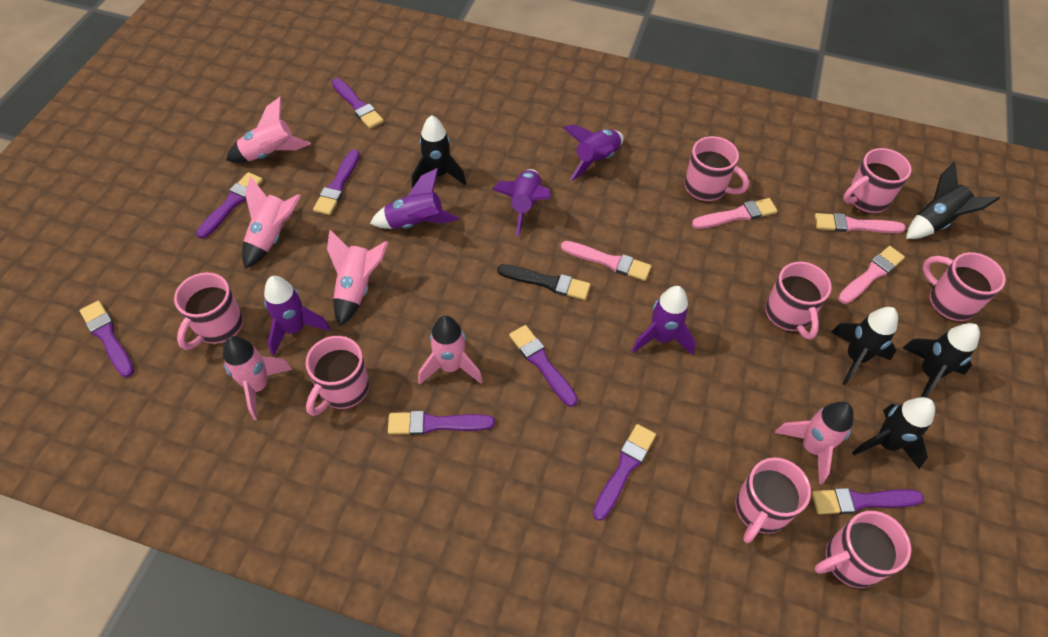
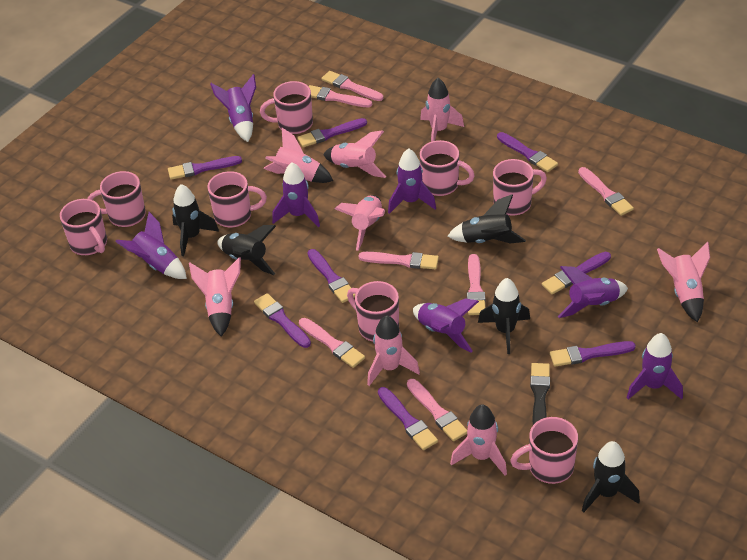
pink brush: 4 -> 7
pink rocket: 6 -> 8
purple rocket: 5 -> 7

